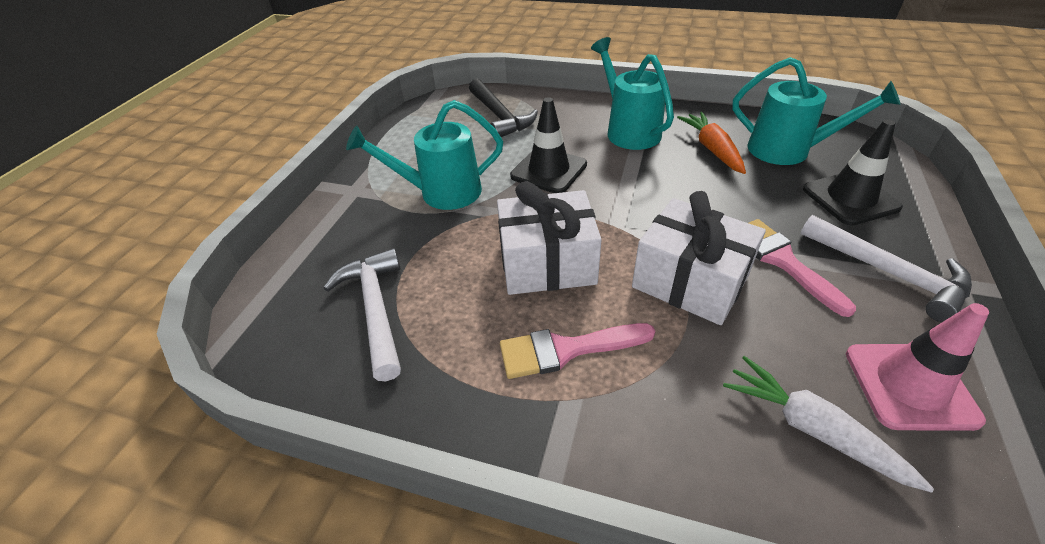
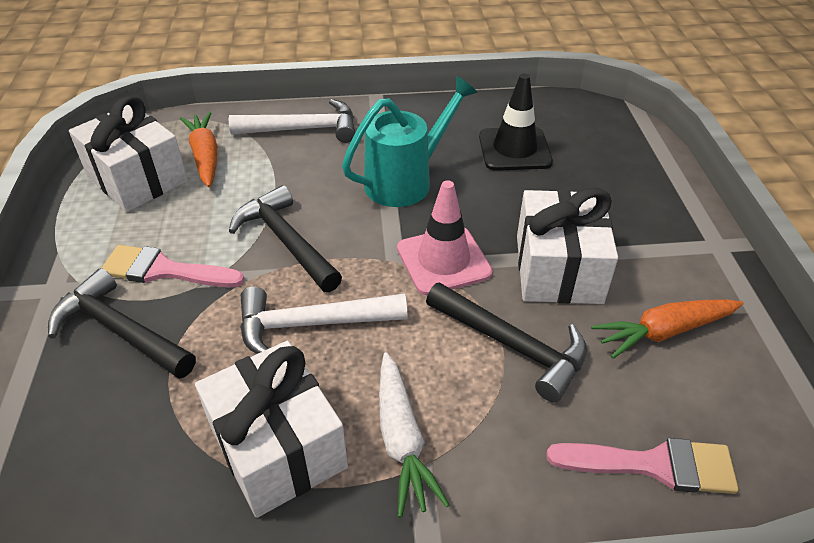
black hammer: 1 -> 3
black traffic cone: 2 -> 1
orange carrot: 1 -> 2
turquoise watering can: 3 -> 1
white gift: 2 -> 3

